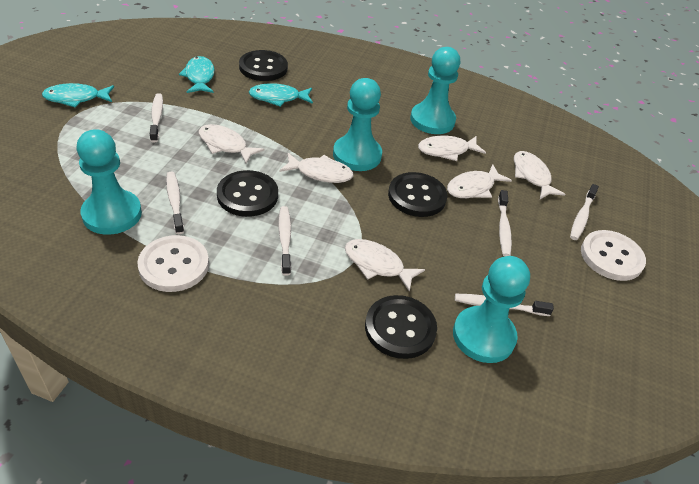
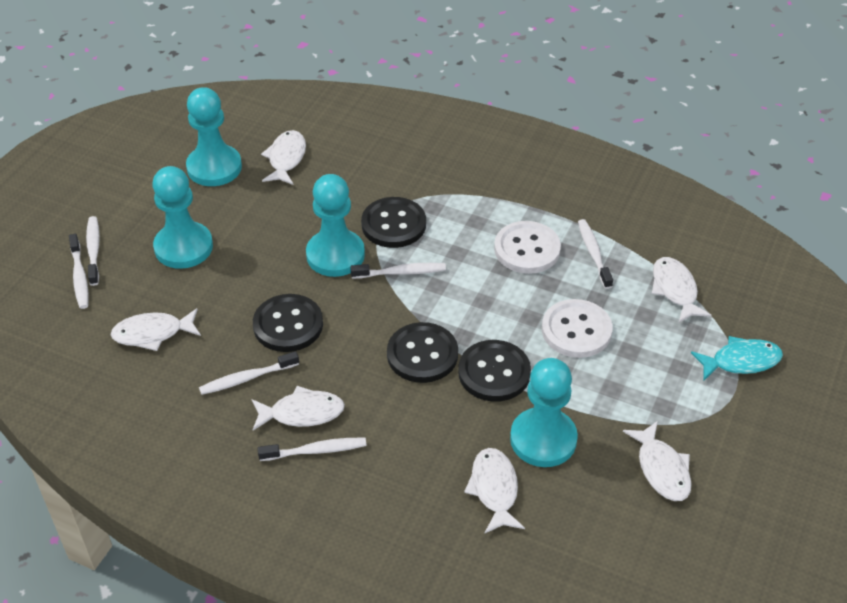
turquoise fish: 3 -> 1

